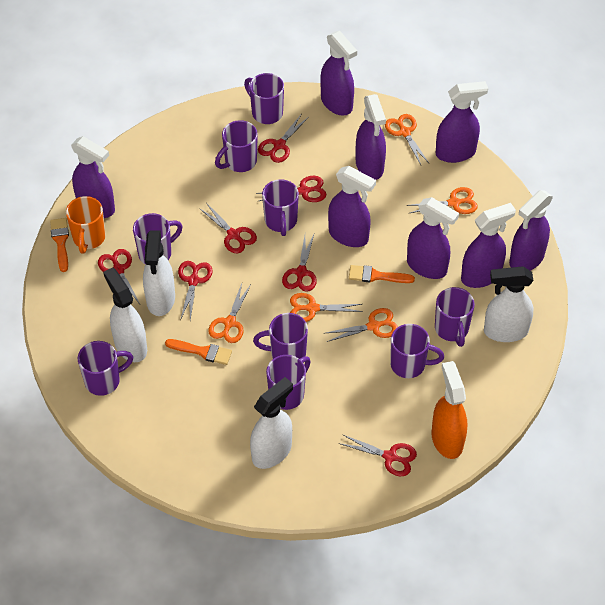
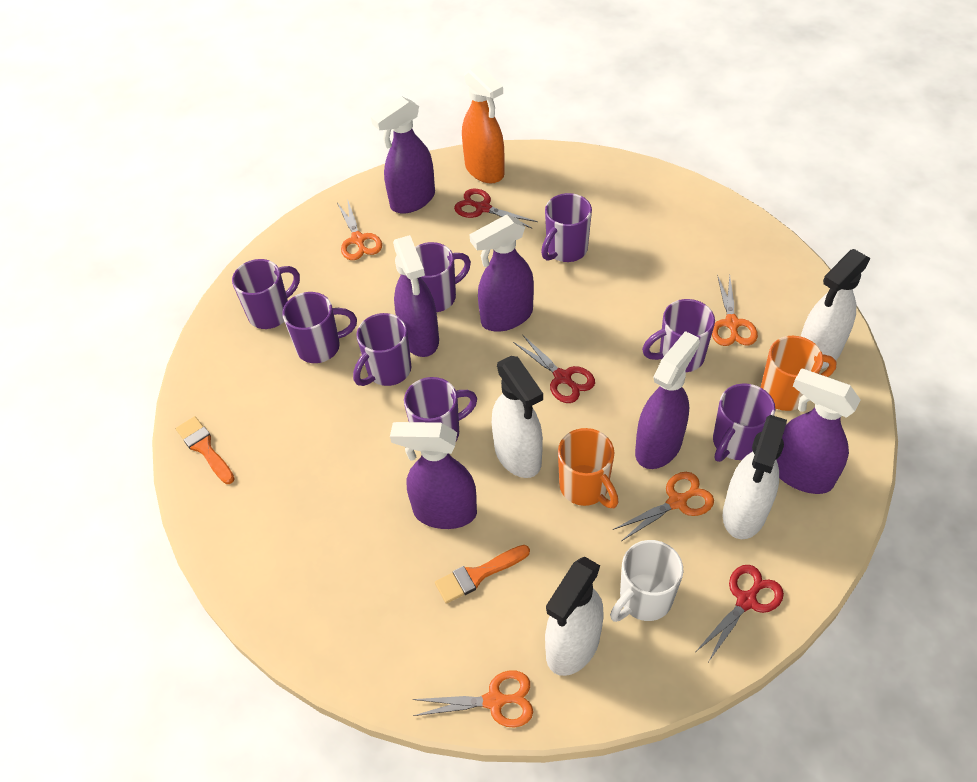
orange brush: 3 -> 2
orange mug: 1 -> 2
orange scissors: 5 -> 4
purple mug: 9 -> 8
purple spray bottle: 8 -> 6
red scissors: 7 -> 3
white mug: 0 -> 1

